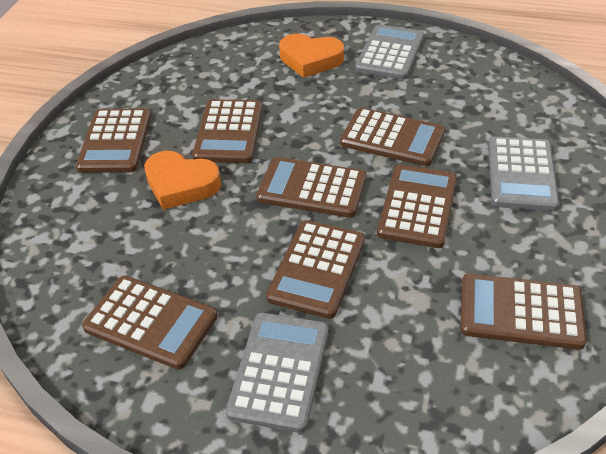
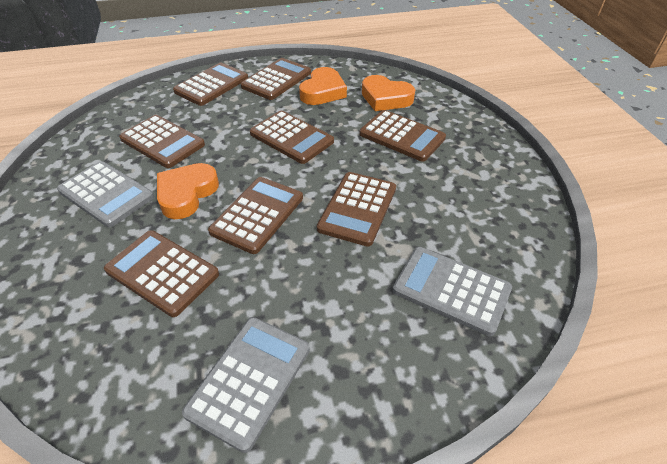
orange heart: 2 -> 3

